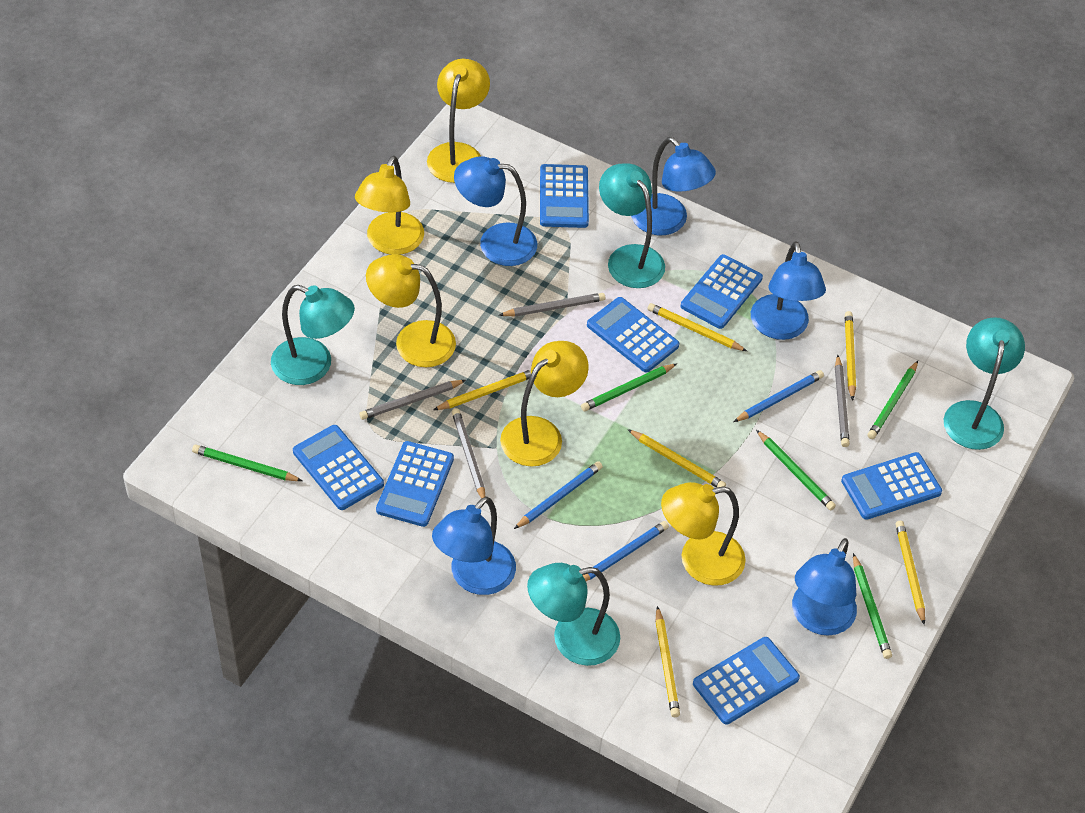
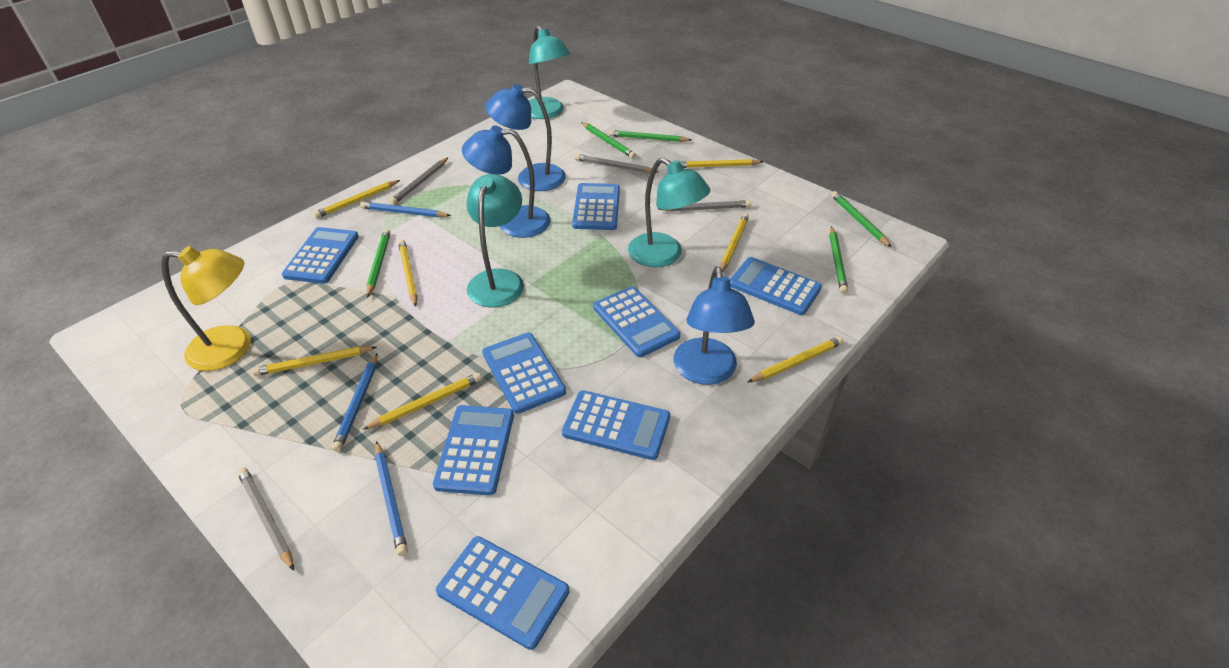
blue calculator: 7 -> 8
blue lamp: 5 -> 3
turquoise lamp: 4 -> 3
yellow lamp: 5 -> 1
yellow pencil: 6 -> 7

